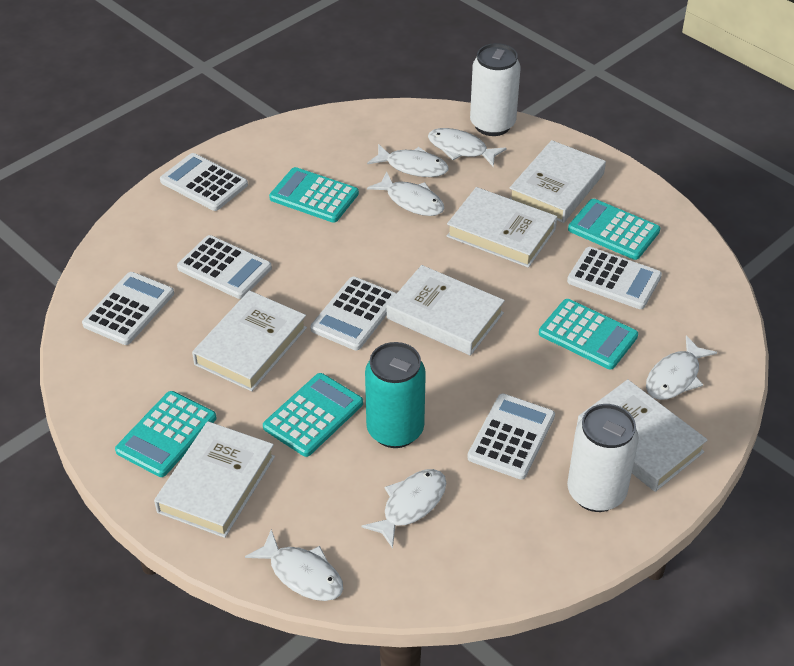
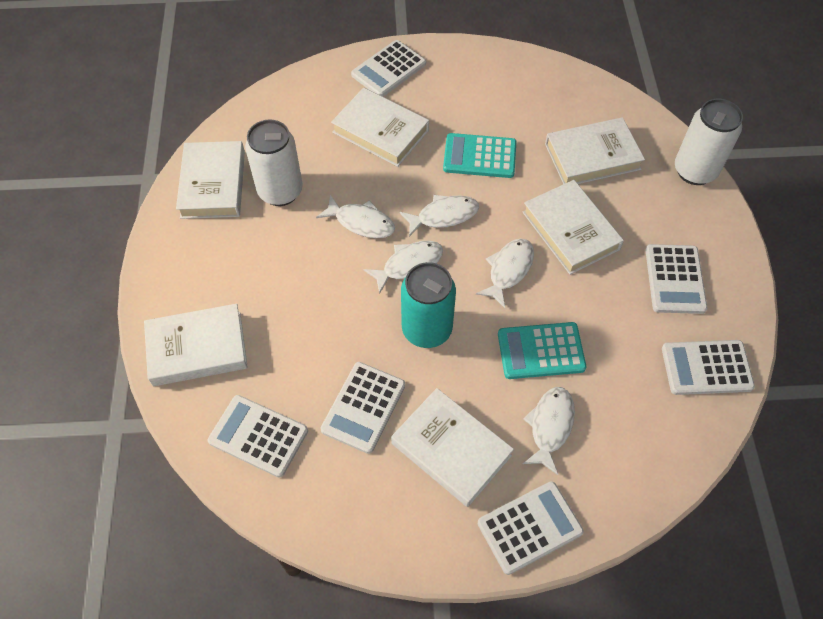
turquoise calculator: 5 -> 2
white fish: 6 -> 5

